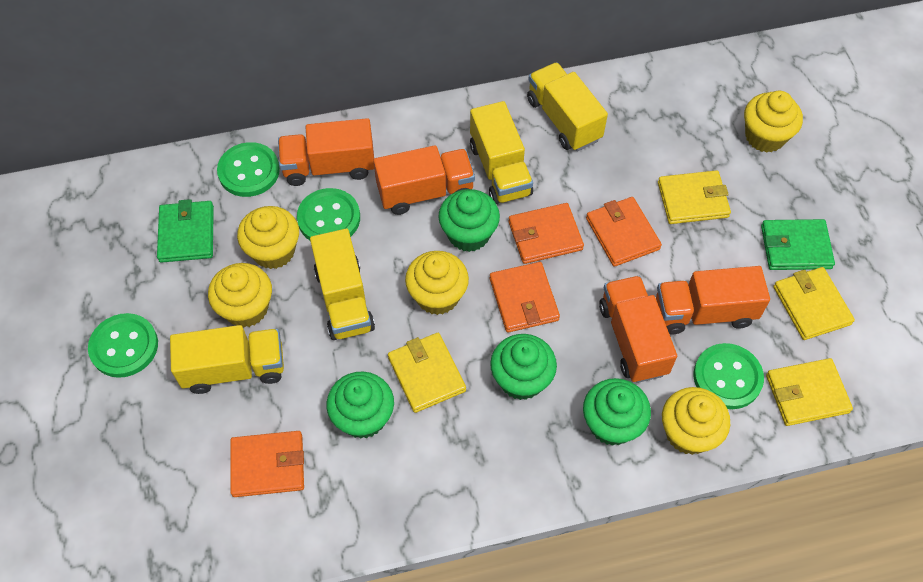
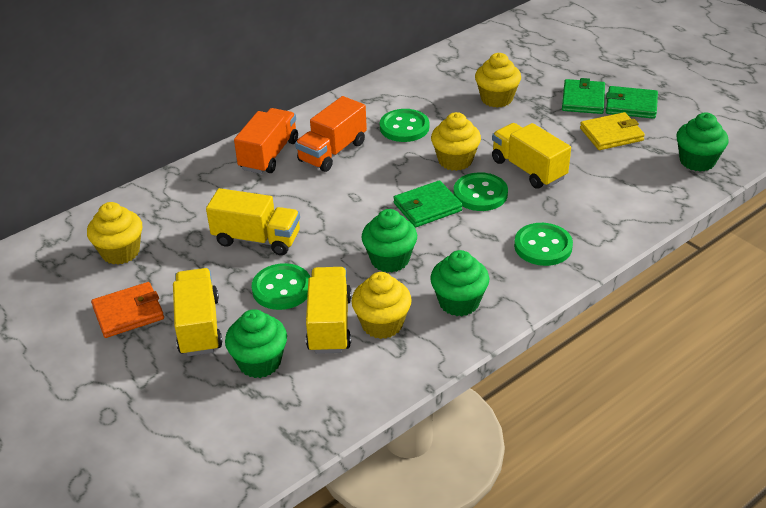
green wallet: 2 -> 3
orange truck: 4 -> 2
orange wallet: 4 -> 1
yellow cupcake: 5 -> 4
yellow wallet: 4 -> 1

